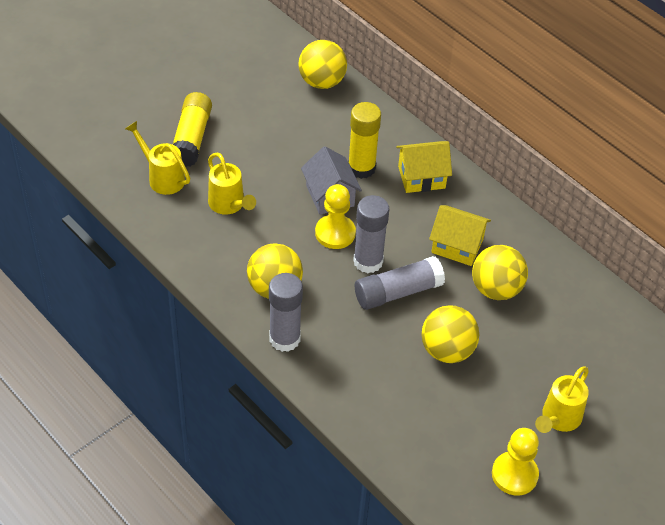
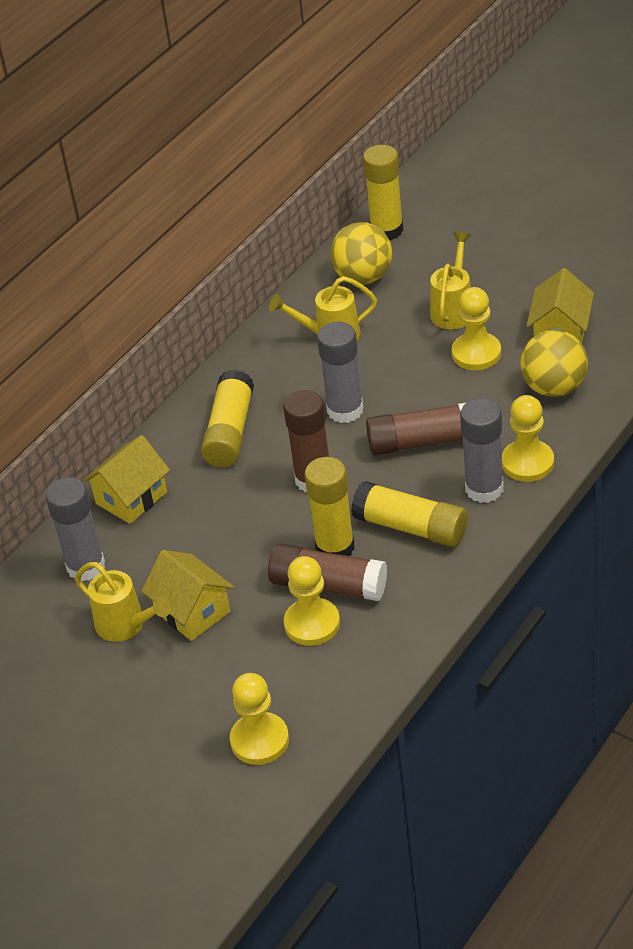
brown glue stick: 0 -> 3
grey house: 1 -> 0
yellow ball: 4 -> 2
yellow glue stick: 2 -> 4
yellow house: 2 -> 3
yellow pawn: 2 -> 4

